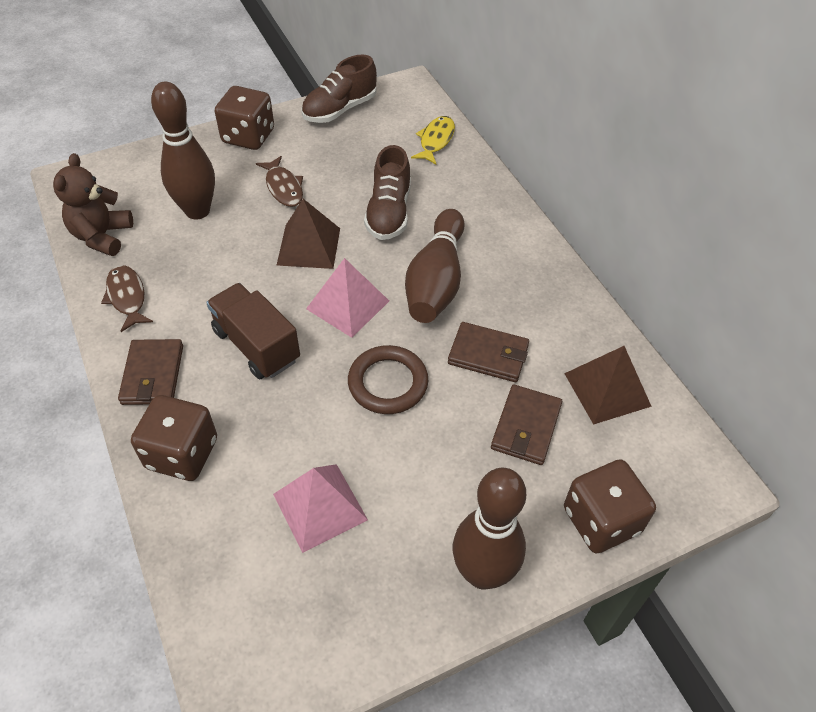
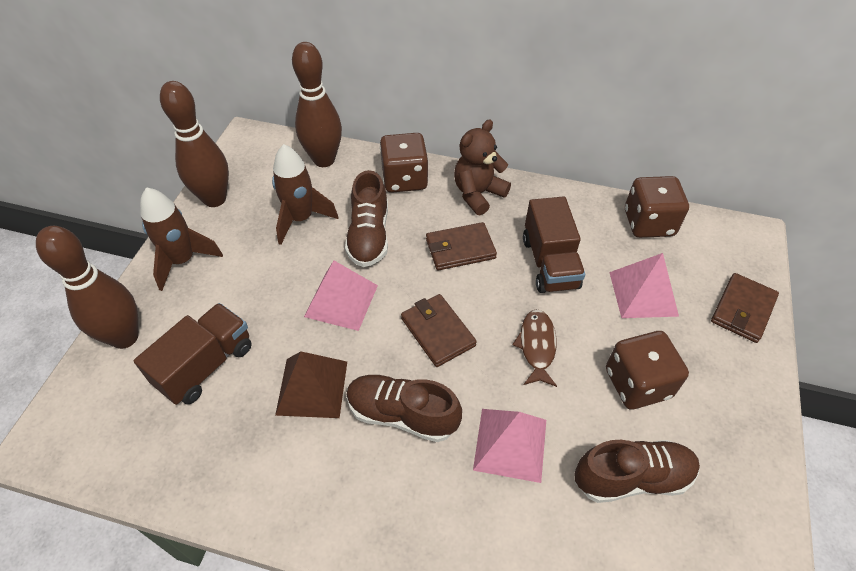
brown fish: 2 -> 1
brown pyramid: 2 -> 1
brown ring: 1 -> 0
brown rocket: 0 -> 2
brown shoe: 2 -> 3
brown truck: 1 -> 2
pink pyramid: 2 -> 3
yellow fish: 1 -> 0

